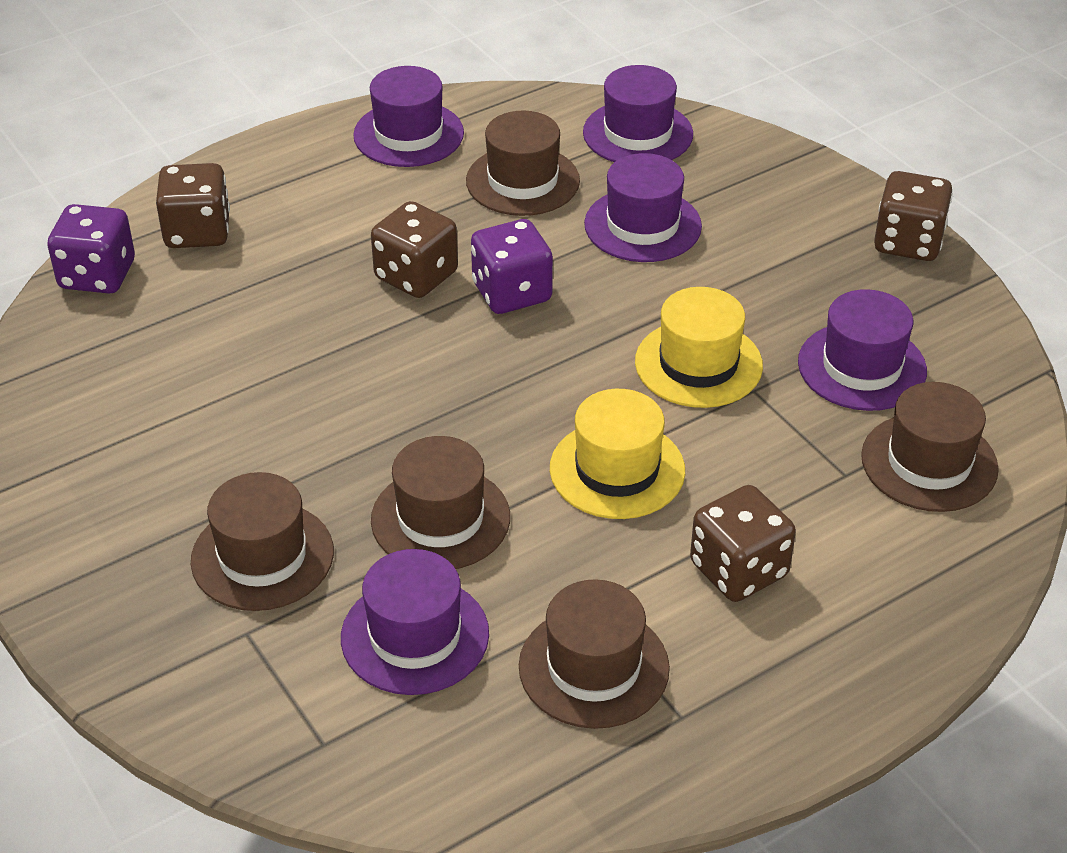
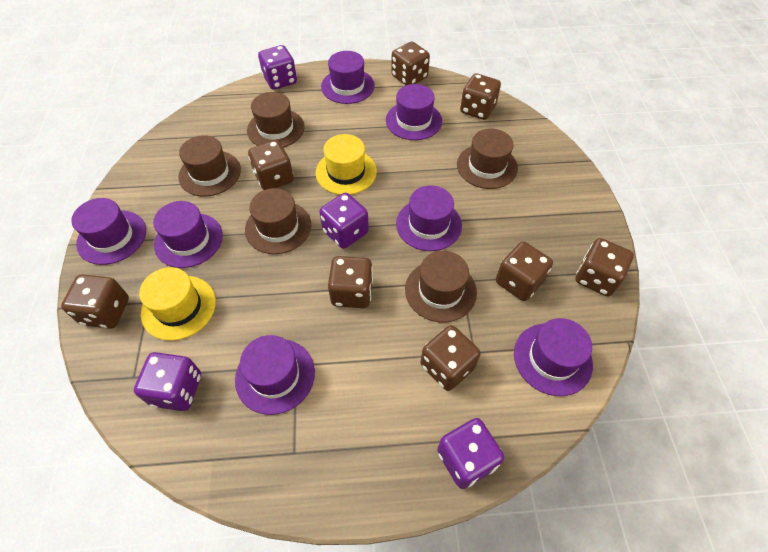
brown dice: 4 -> 8
purple dice: 2 -> 4
purple hat: 5 -> 7

